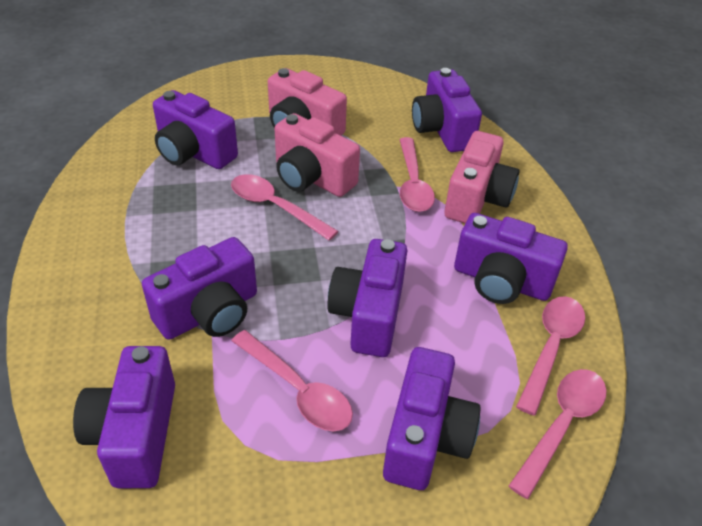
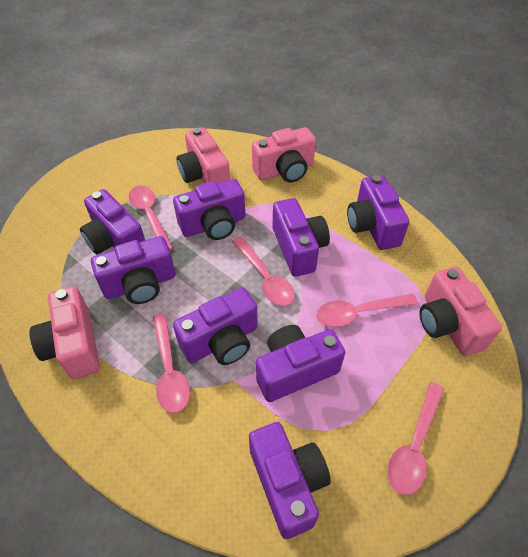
pink camera: 3 -> 4
purple camera: 7 -> 8

